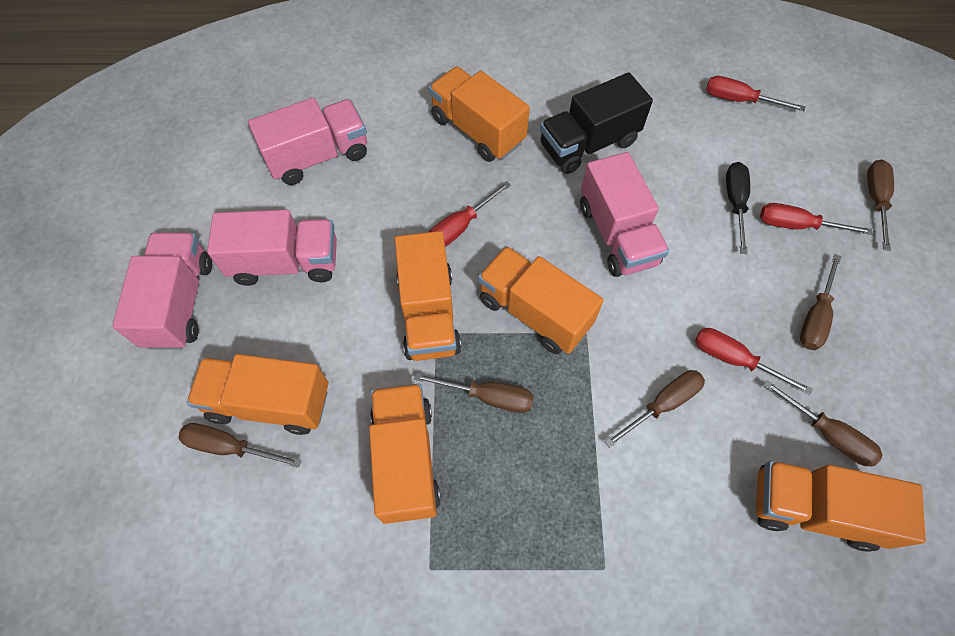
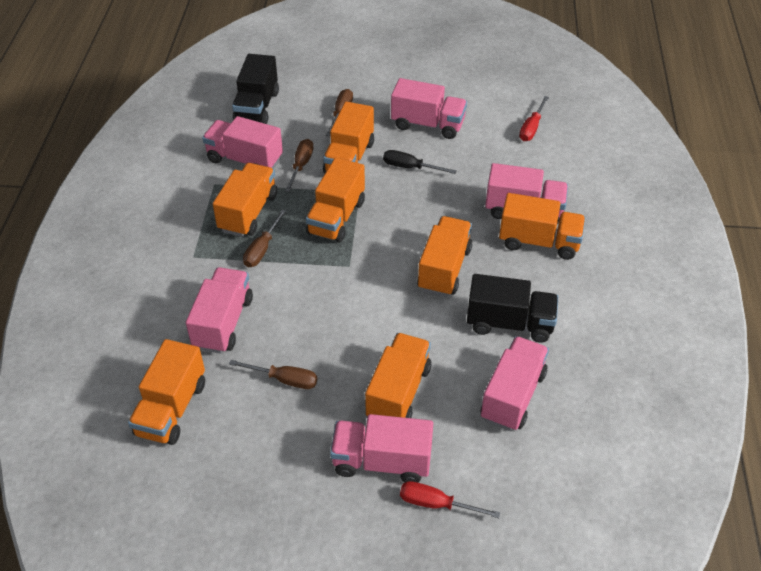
black truck: 1 -> 2
brown screwdriver: 6 -> 4
orange truck: 6 -> 7
pink truck: 4 -> 6
red screwdriver: 4 -> 2

